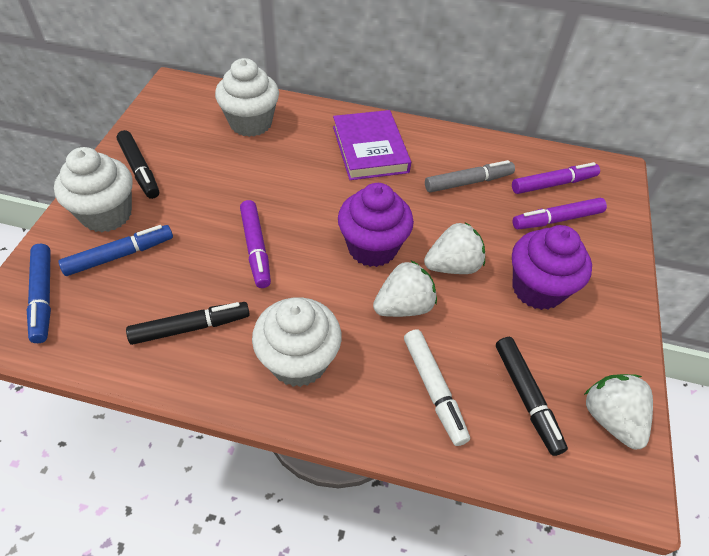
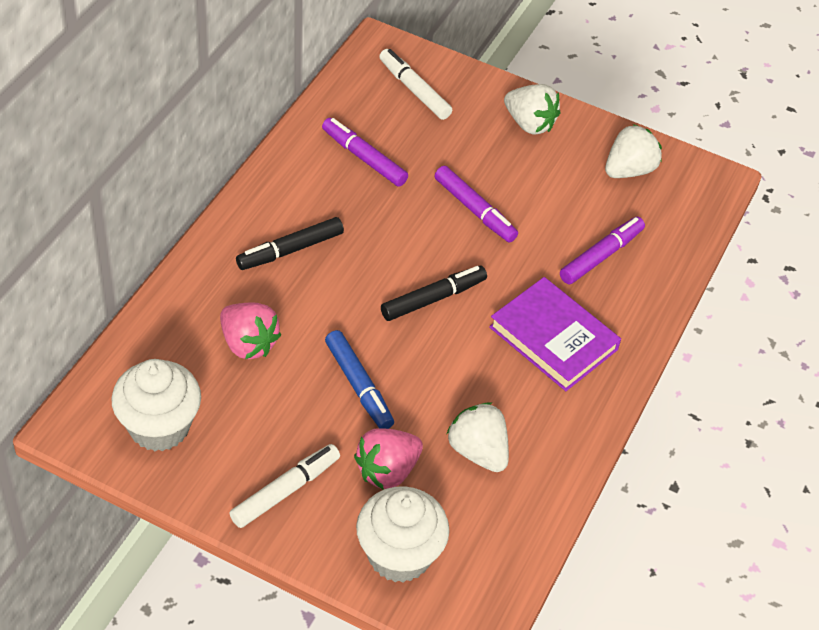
black marker: 3 -> 2
blue marker: 2 -> 1
grey marker: 1 -> 0
pink strawberry: 0 -> 2
purple cupcake: 2 -> 0
white cupcake: 3 -> 2
white marker: 1 -> 2

